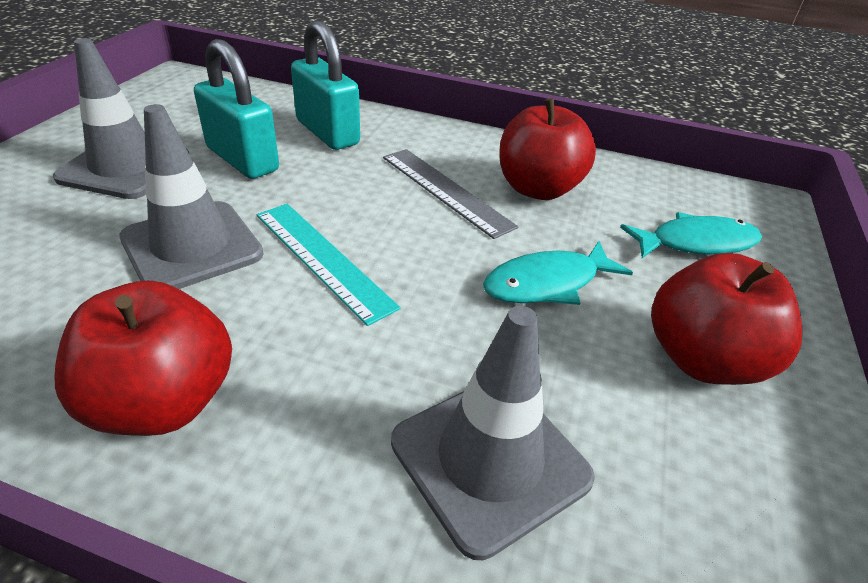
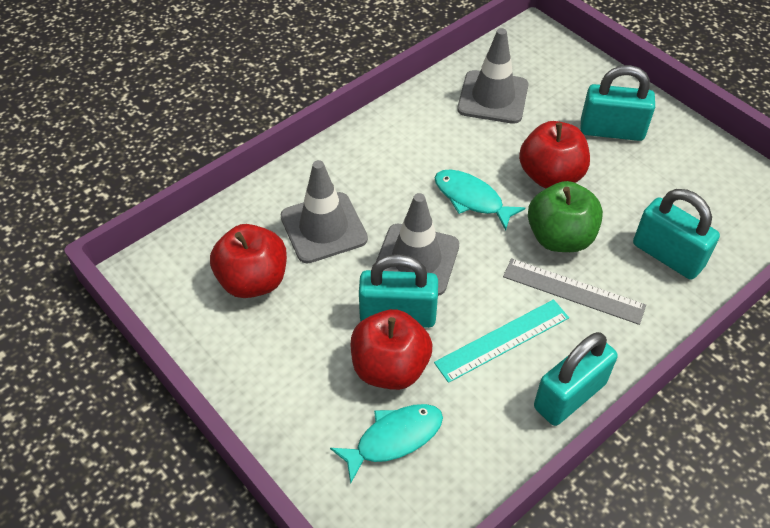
green apple: 0 -> 1
turquoise padlock: 2 -> 4

